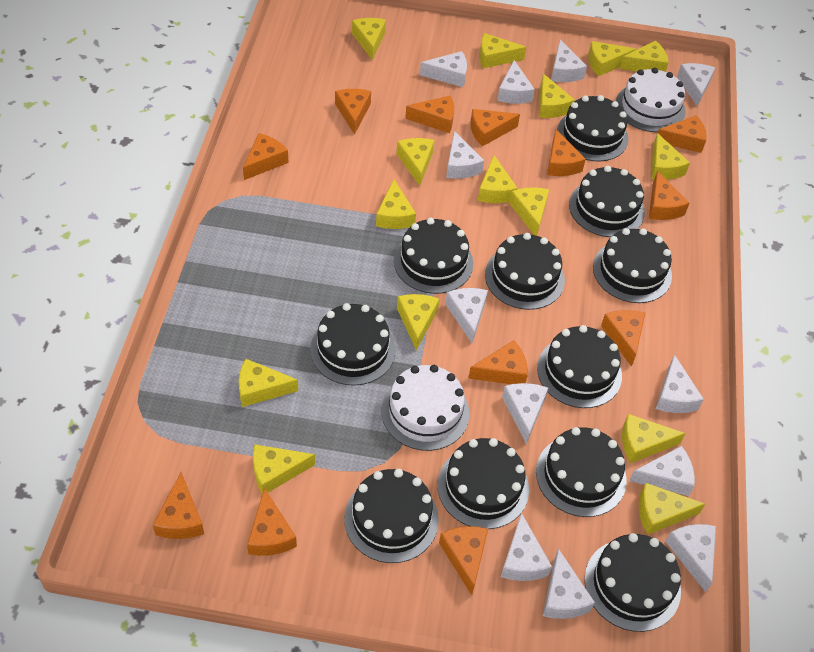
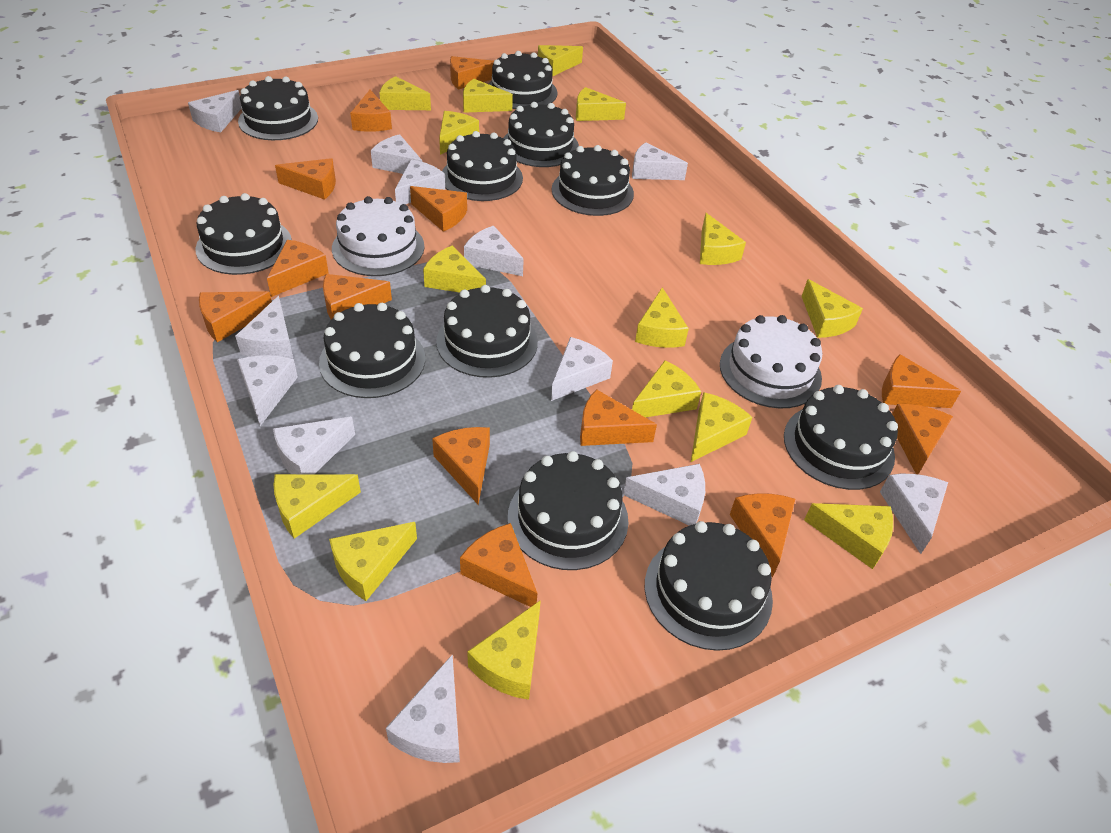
orange cheese: 12 -> 13

